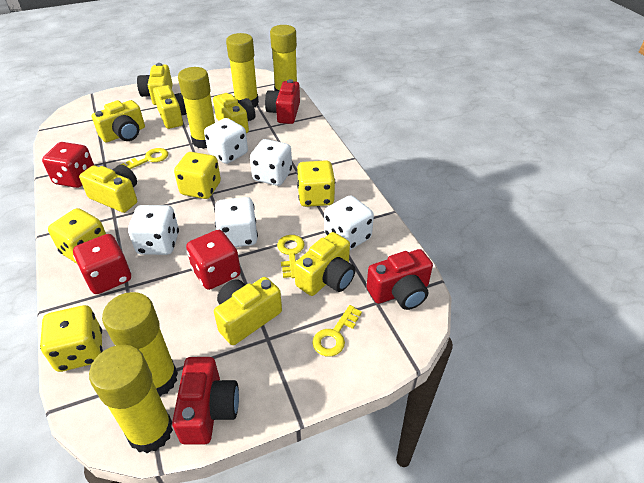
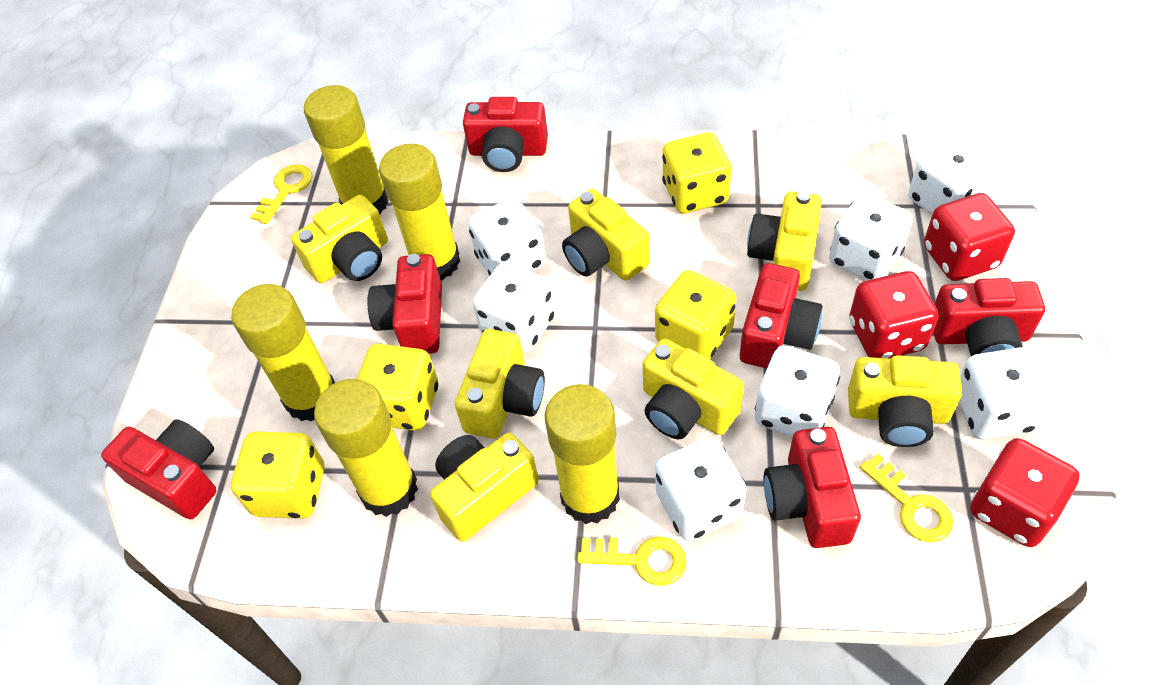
red camera: 3 -> 6
white dice: 5 -> 7

